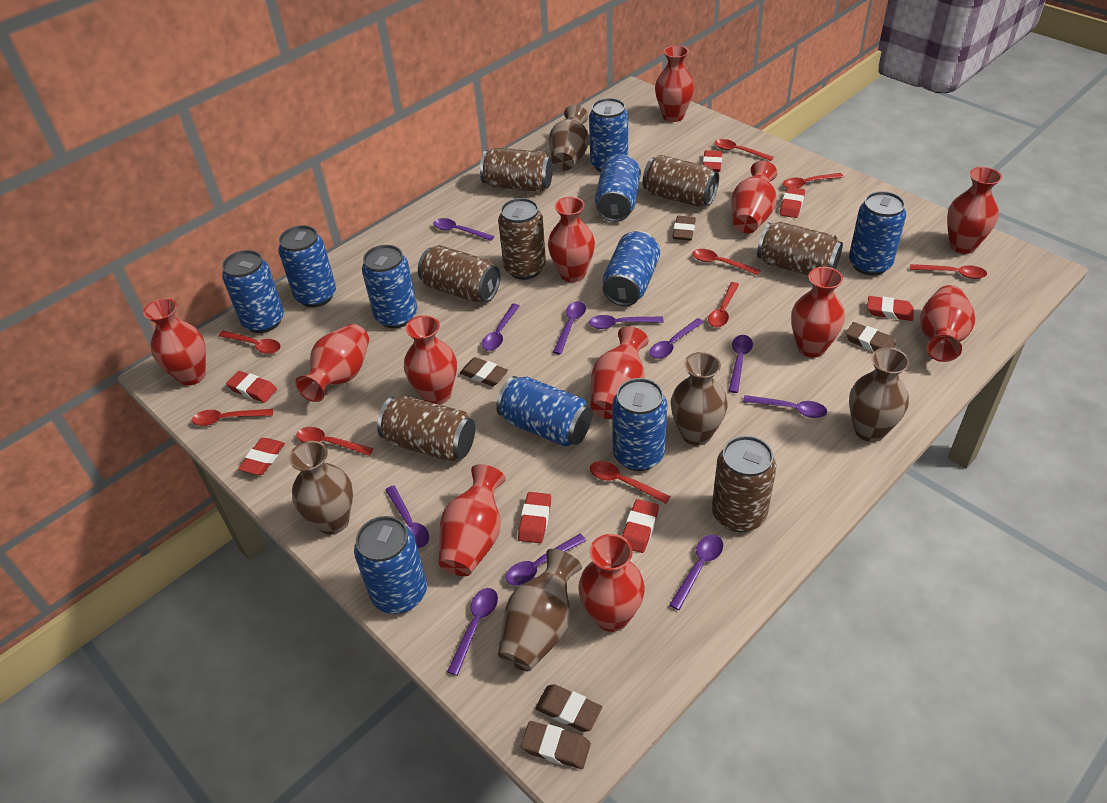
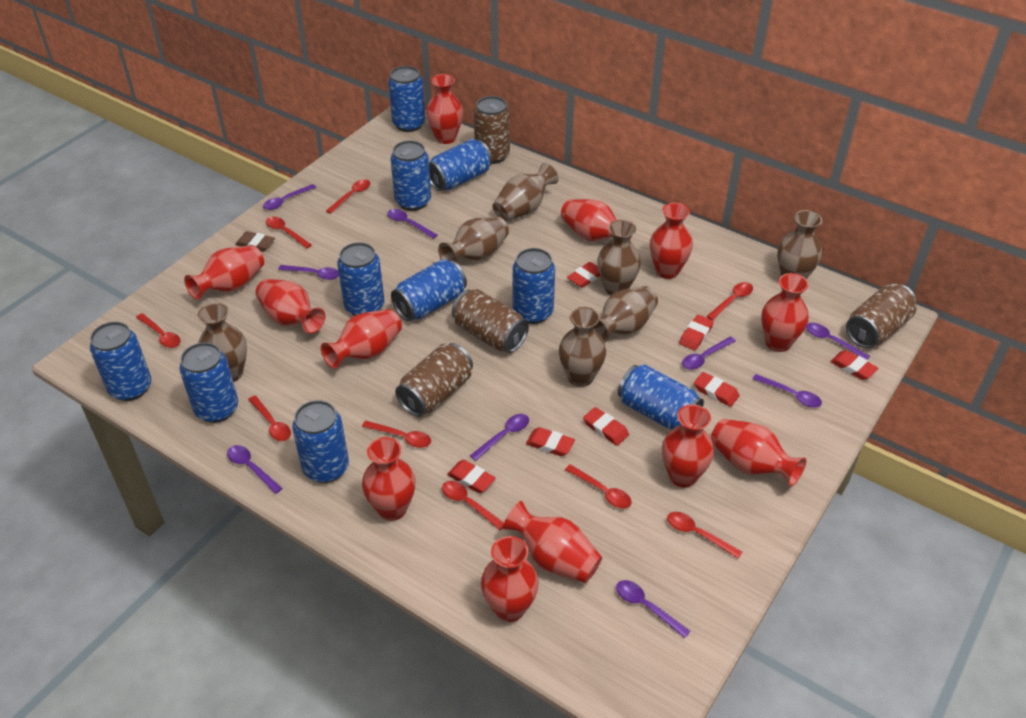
brown can: 7 -> 4
brown eraser: 5 -> 1
brown vase: 5 -> 7
purple spoon: 11 -> 9

